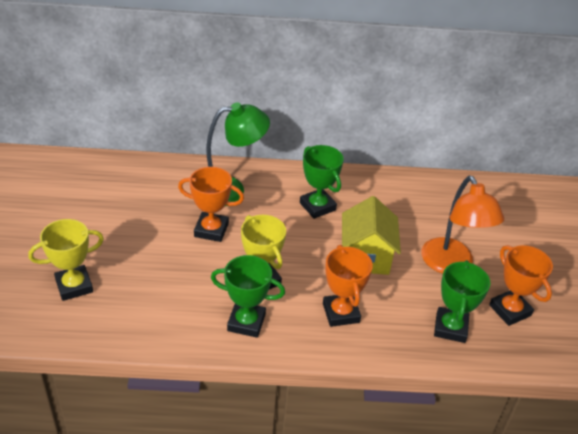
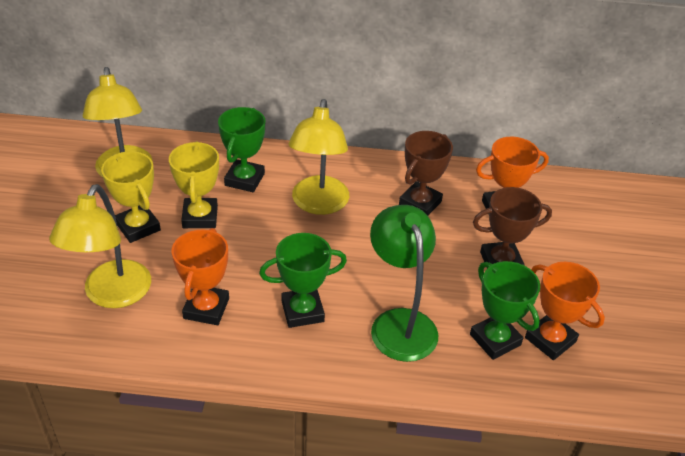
brown trophy: 0 -> 2
orange lamp: 1 -> 0
yellow house: 1 -> 0
yellow lamp: 0 -> 3

